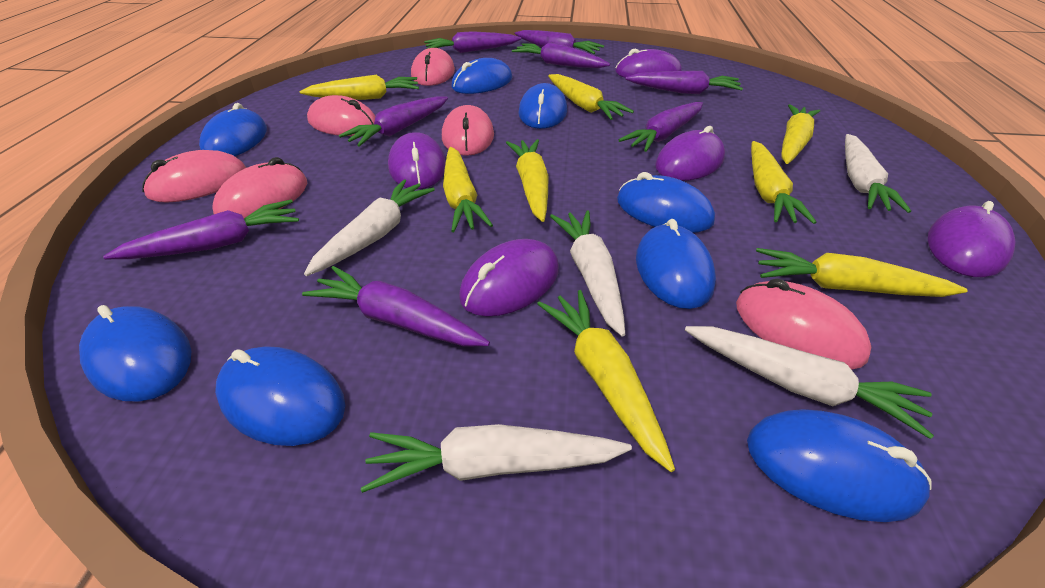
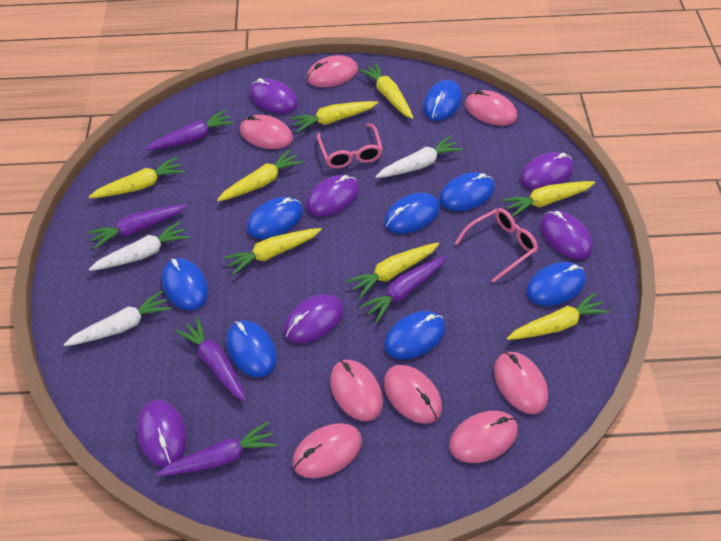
pink glasses: 0 -> 2
pink mouse: 6 -> 8
purple carrot: 8 -> 5
purple mouse: 5 -> 6
white carrot: 5 -> 3

